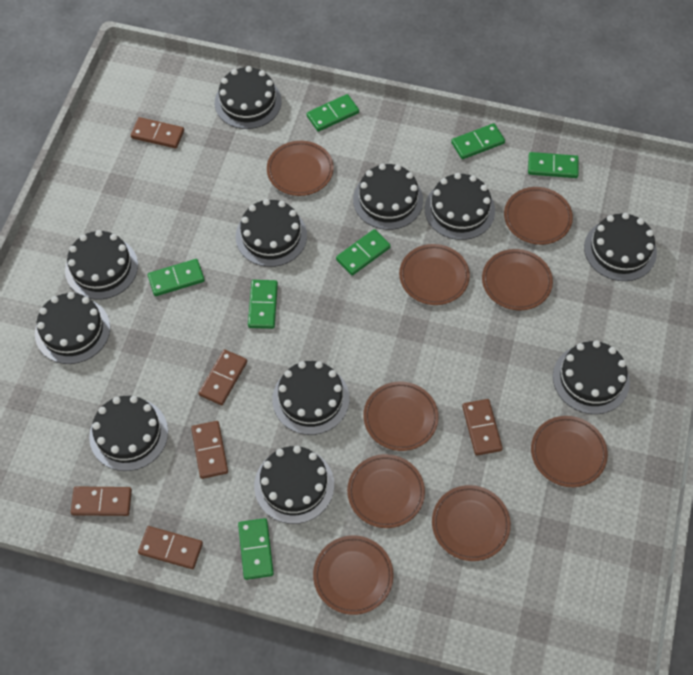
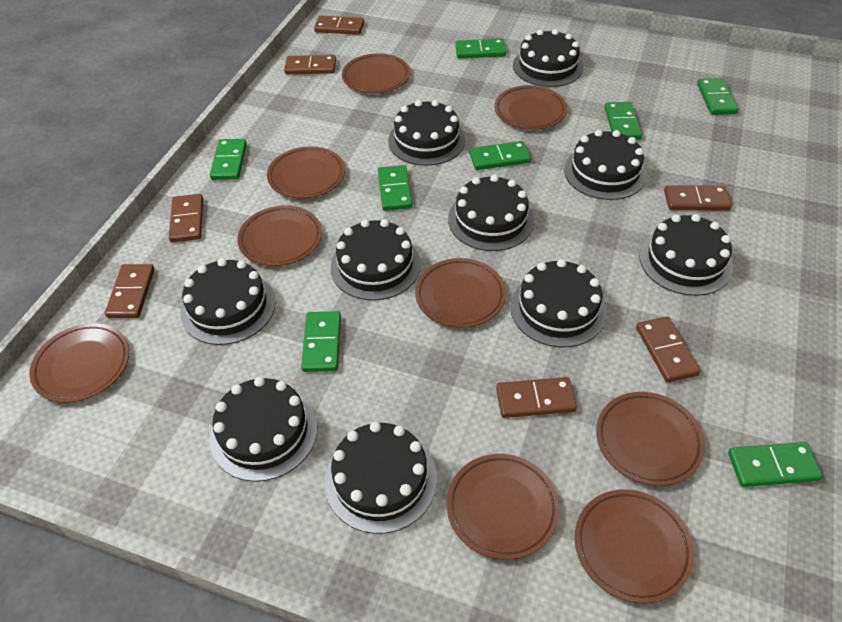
black cake: 11 -> 10
brown domino: 6 -> 7
green domino: 7 -> 8

